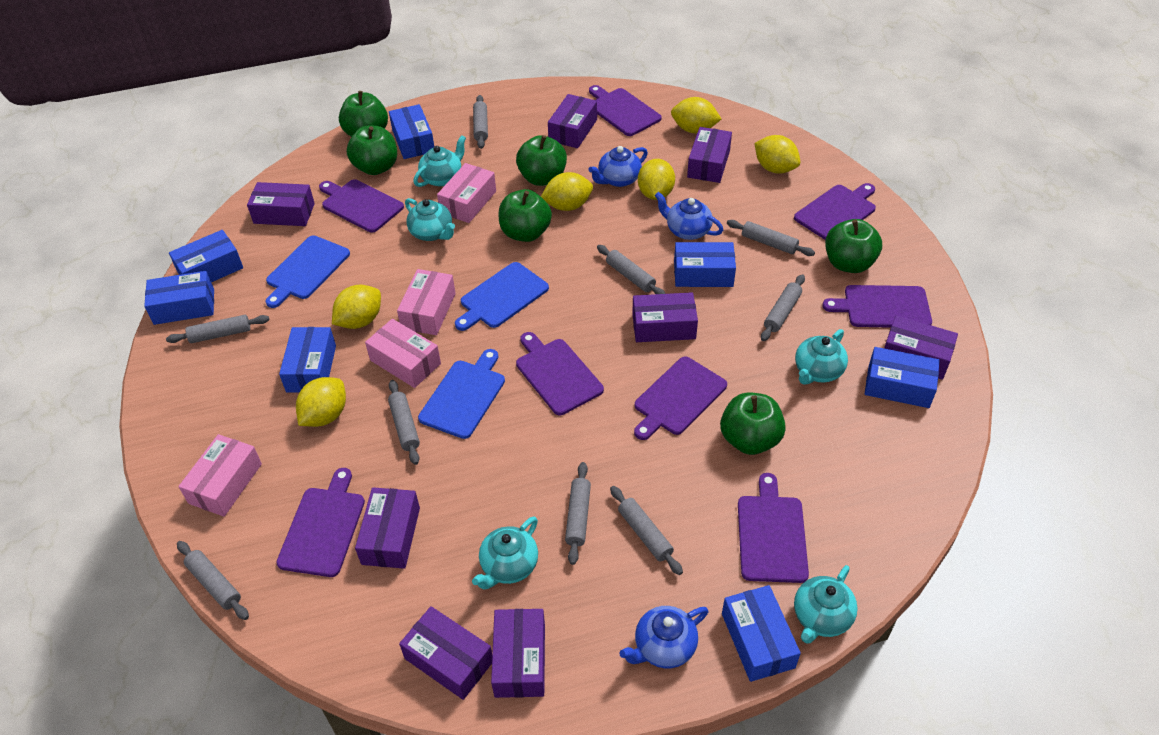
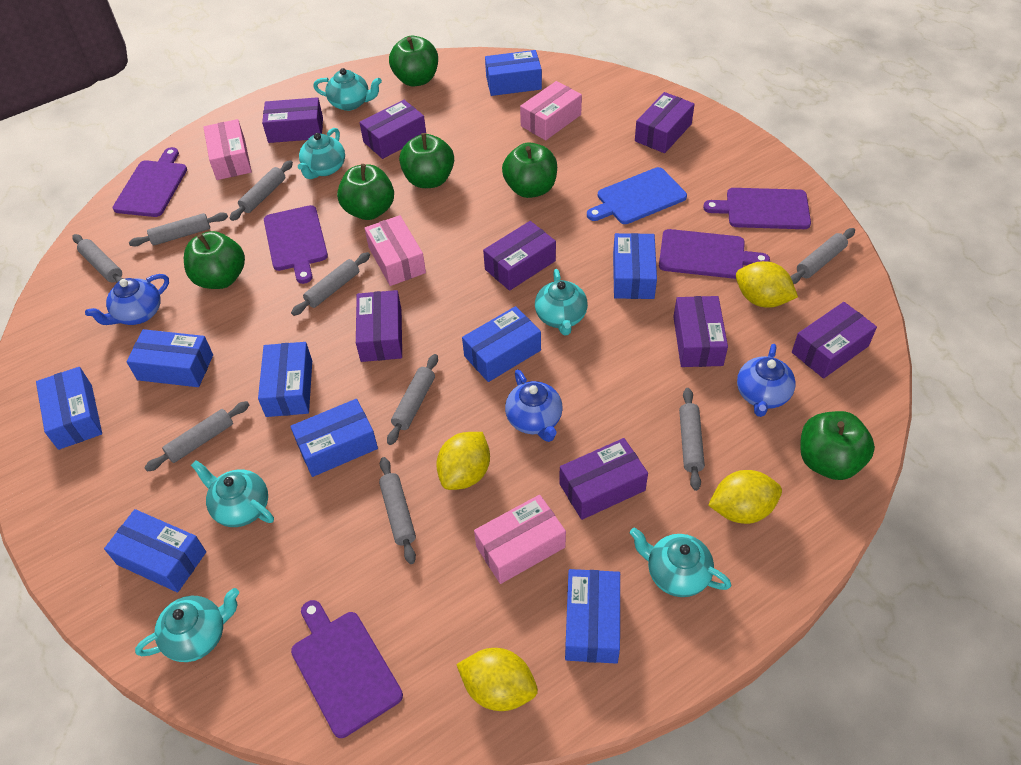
blue box: 7 -> 9
blue cutting board: 3 -> 1
purple cutting board: 8 -> 5
turquoise teapot: 5 -> 6
yellow lemon: 6 -> 4

